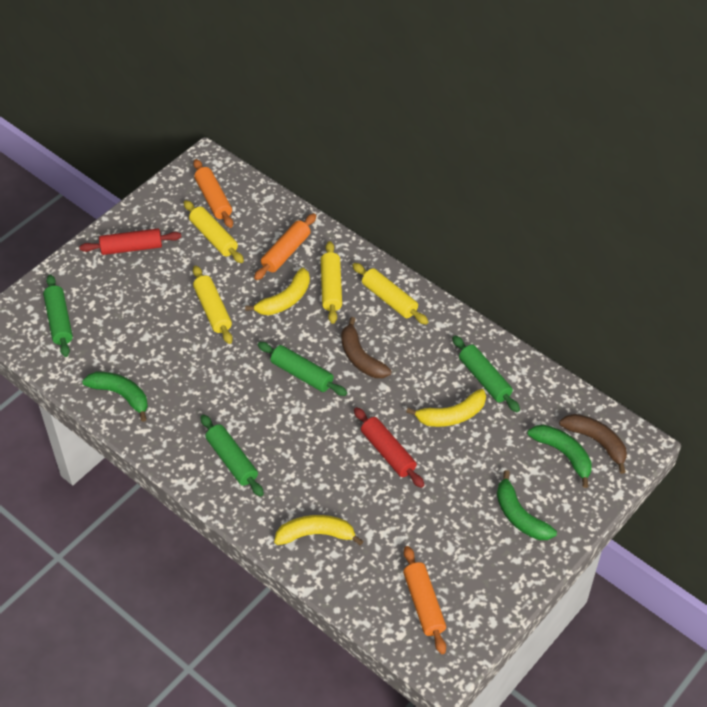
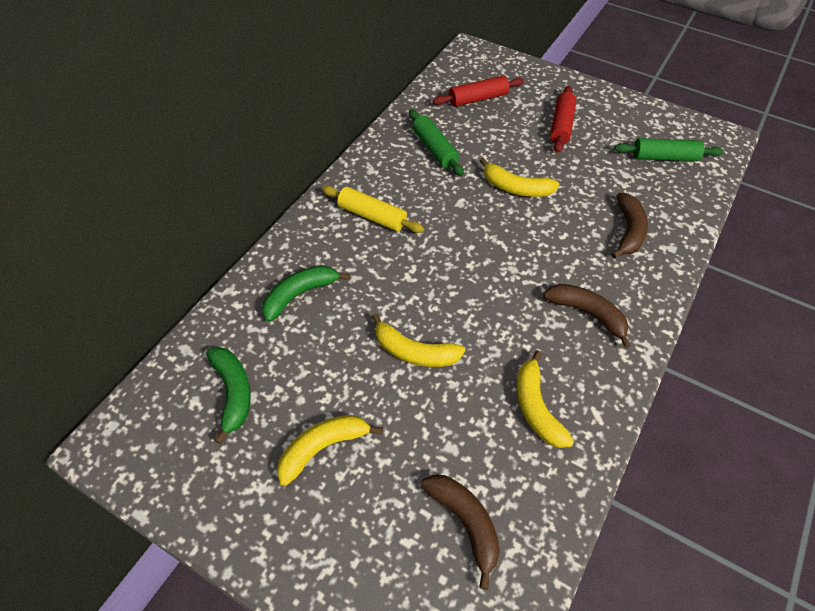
brown banana: 2 -> 3
green banana: 3 -> 2
green rolling pin: 4 -> 2
orange rolling pin: 3 -> 0
yellow banana: 3 -> 4
yellow rolling pin: 4 -> 1

